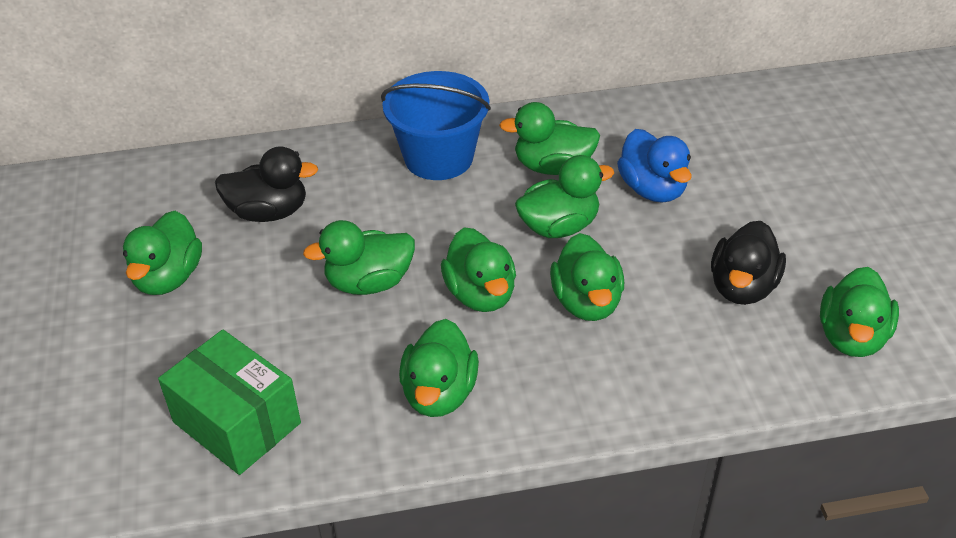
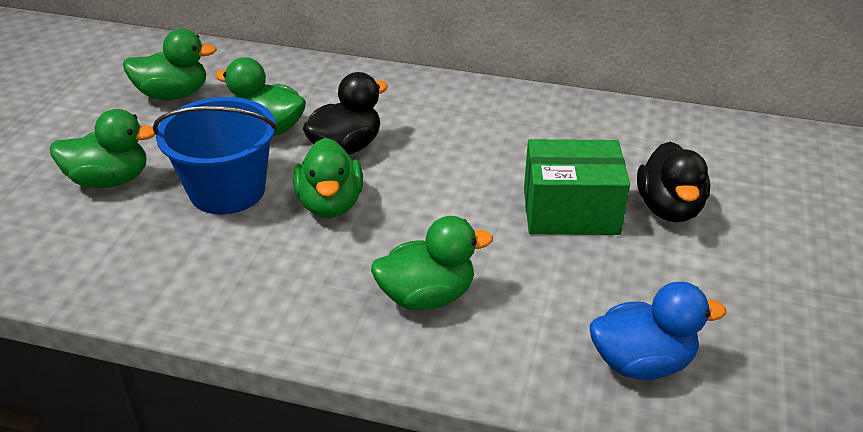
green duck: 8 -> 5

